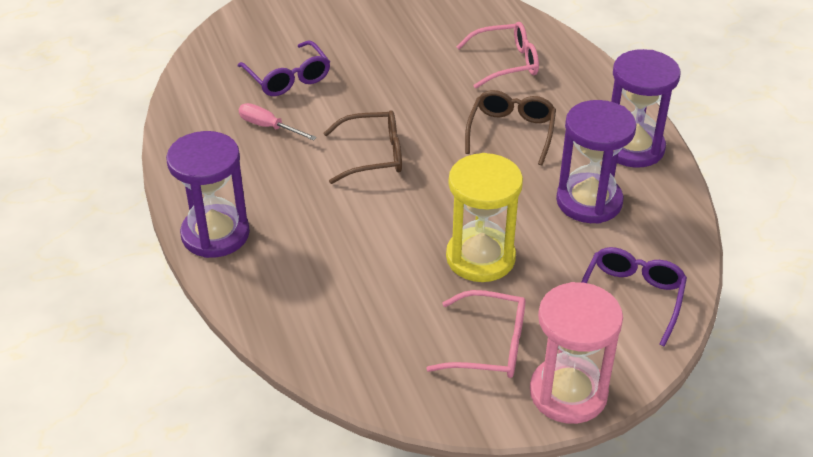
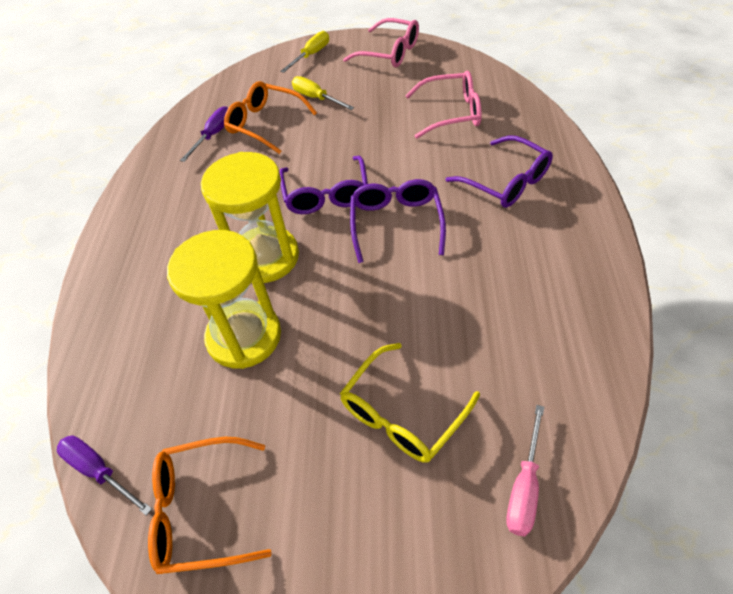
brown glasses: 2 -> 0
orange glasses: 0 -> 2
pink hourglass: 1 -> 0
purple glasses: 2 -> 3
purple hourglass: 3 -> 0
purple screwdriver: 0 -> 2
yellow glasses: 0 -> 1
yellow hourglass: 1 -> 2
yellow screwdriver: 0 -> 2

